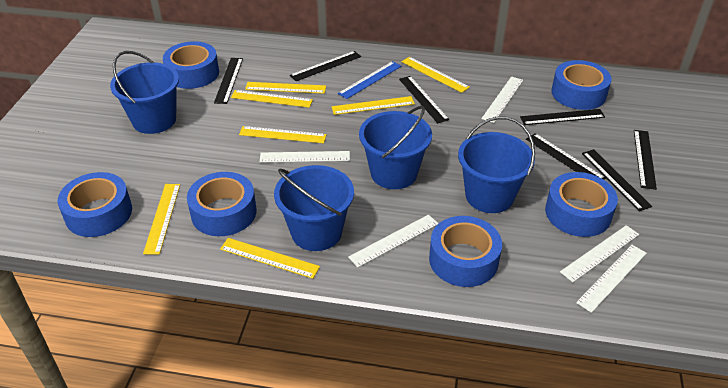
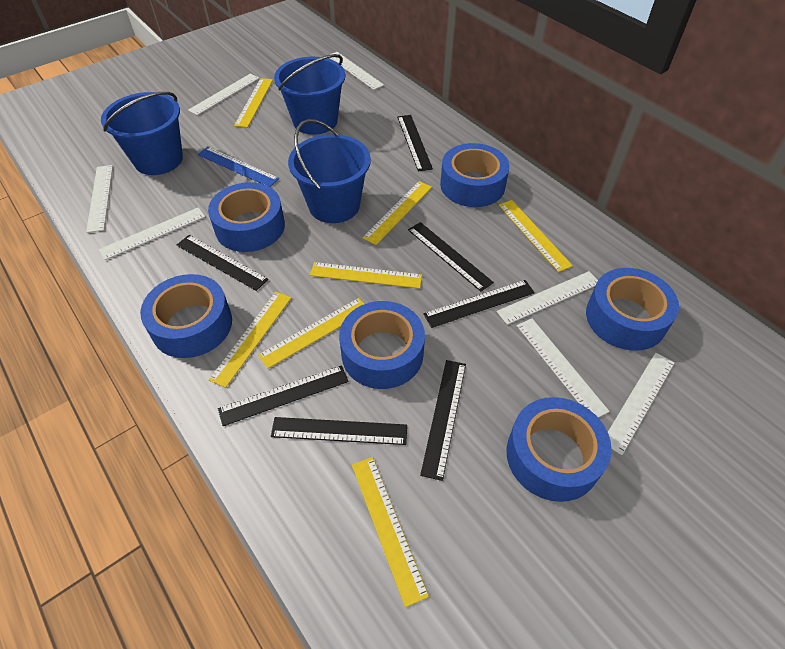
blue bucket: 4 -> 3
white ruler: 5 -> 7

